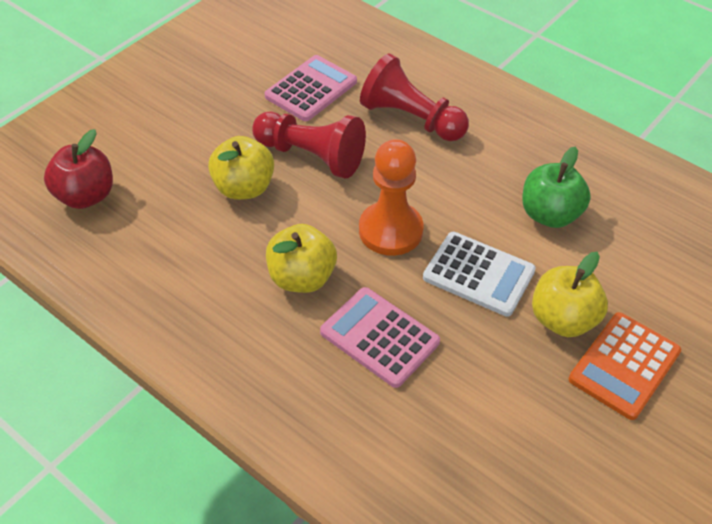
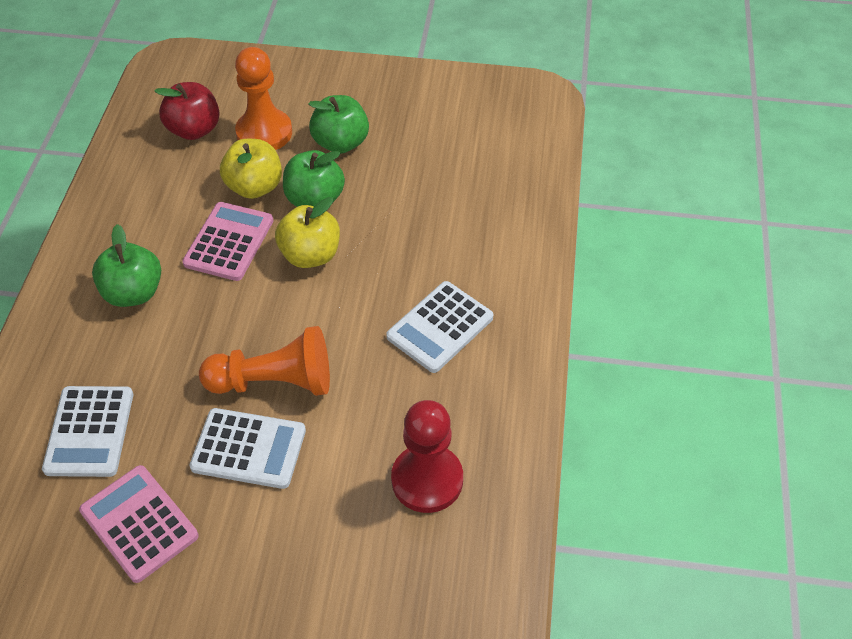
green apple: 1 -> 3
orange calculator: 1 -> 0
orange pawn: 1 -> 2
red pawn: 2 -> 1
white calculator: 1 -> 3
yellow apple: 3 -> 2

